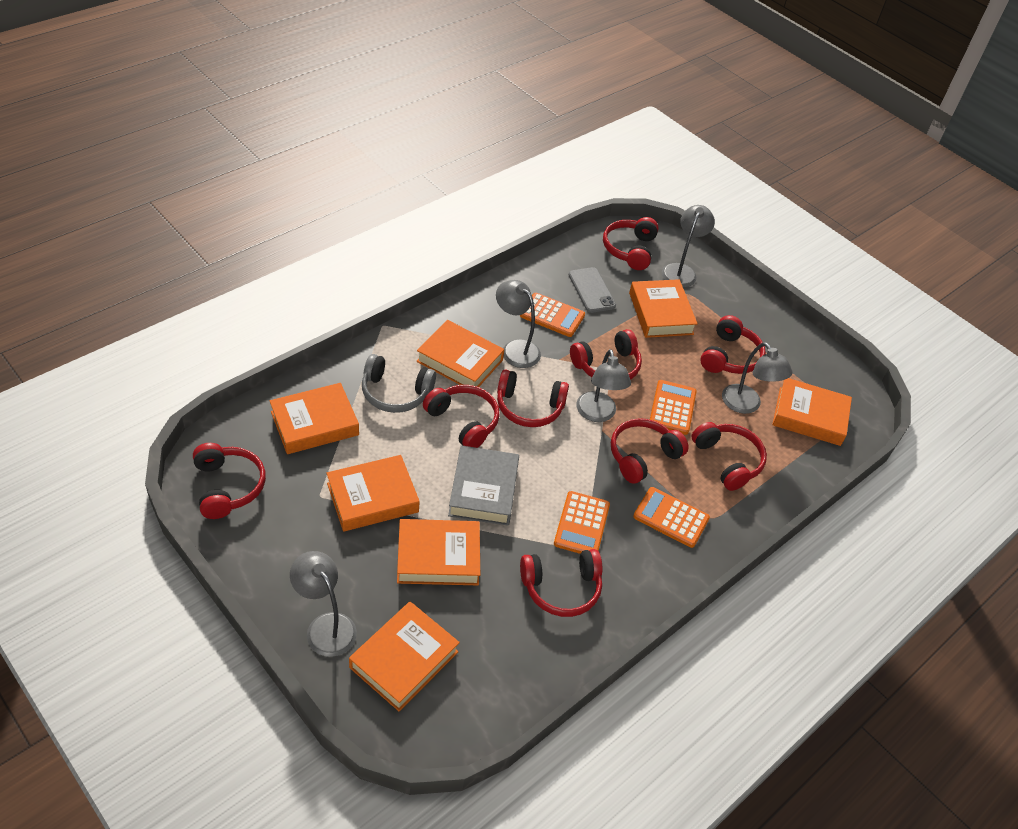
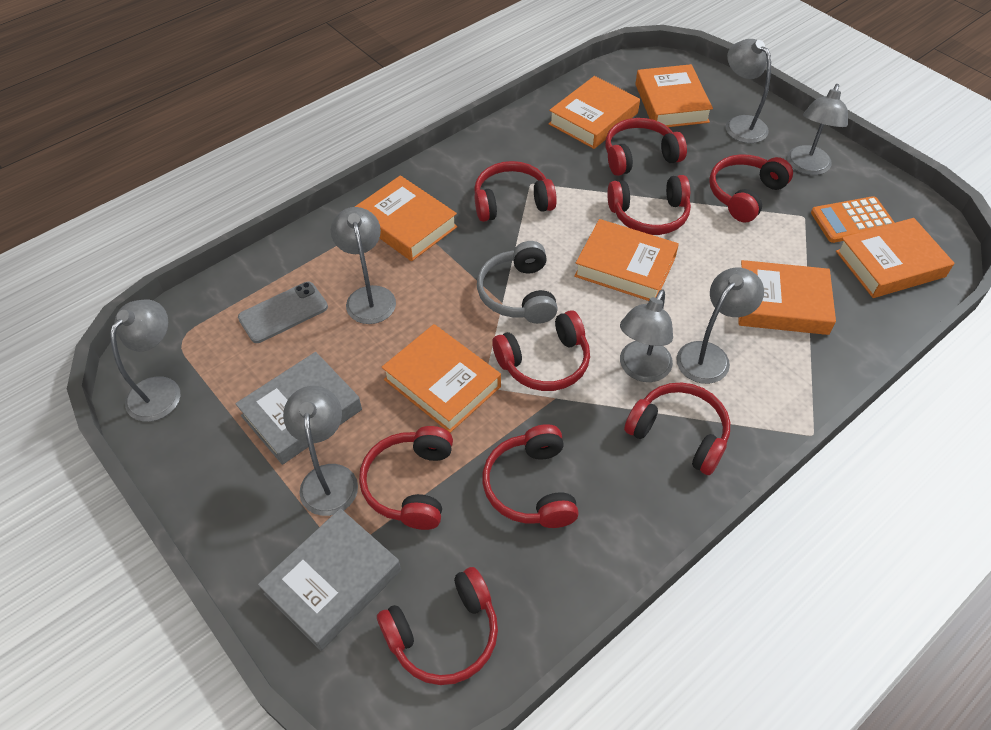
grey book: 1 -> 2
grey lamp: 5 -> 7
orange calculator: 4 -> 1

